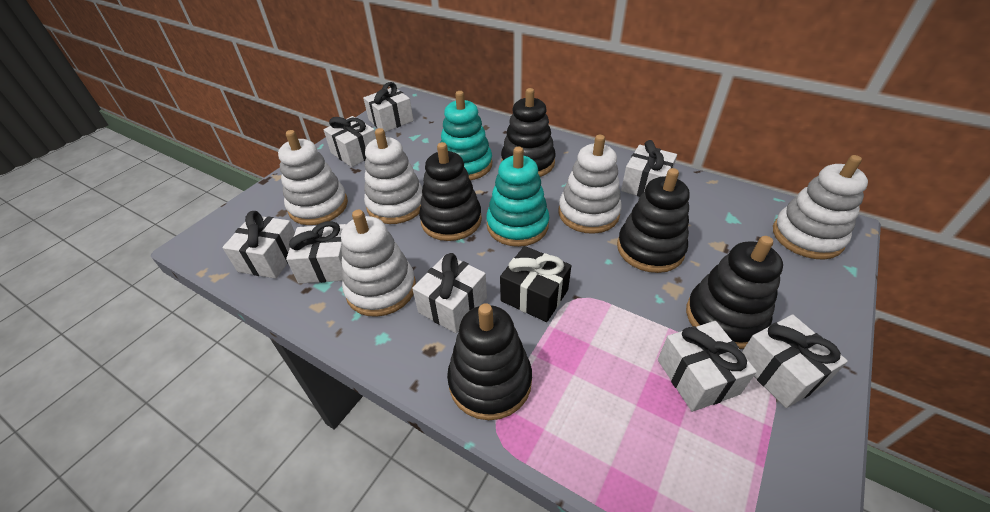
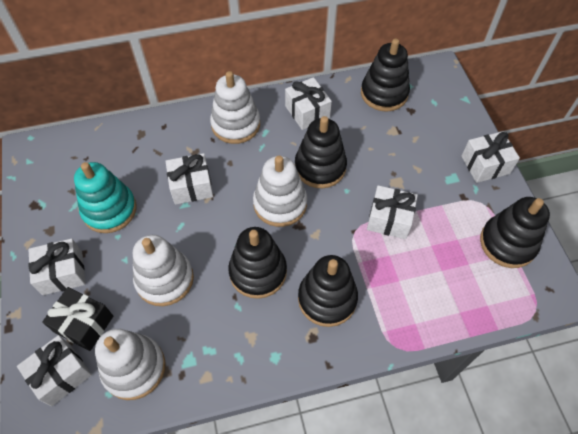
turquoise stacking toy: 2 -> 1
white gift: 8 -> 6
white stacking toy: 5 -> 4

